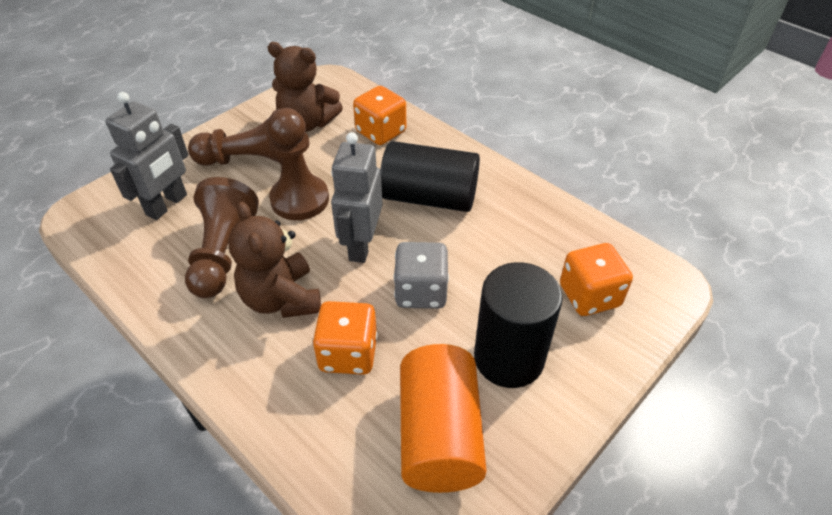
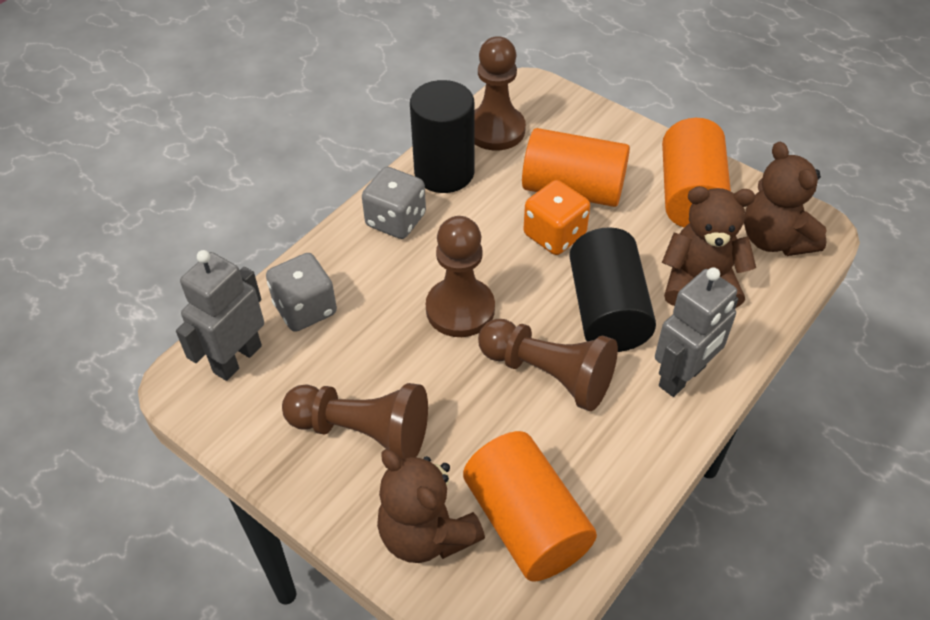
brown pawn: 3 -> 4
brown teddy bear: 2 -> 3
grey dice: 1 -> 2
orange cylinder: 1 -> 3
orange dice: 3 -> 1

